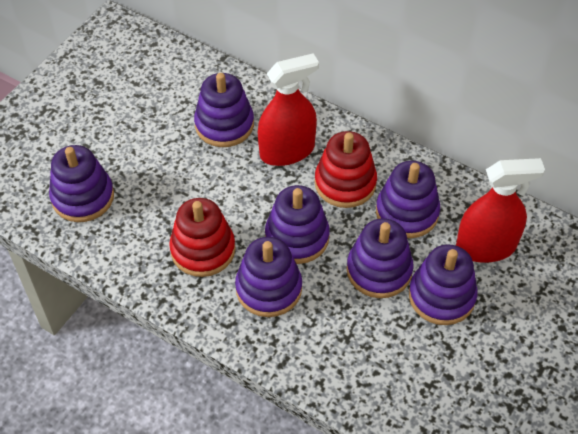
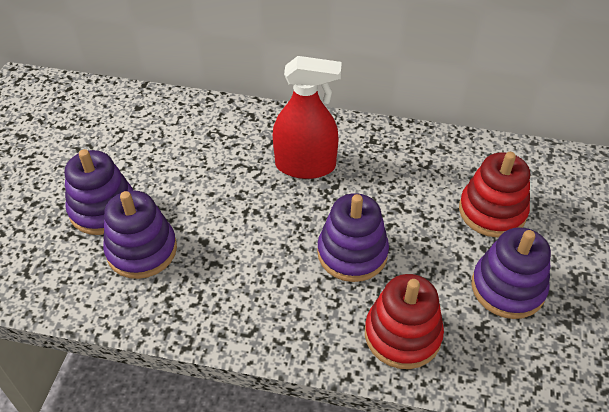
purple stacking toy: 7 -> 4
red spray bottle: 2 -> 1

